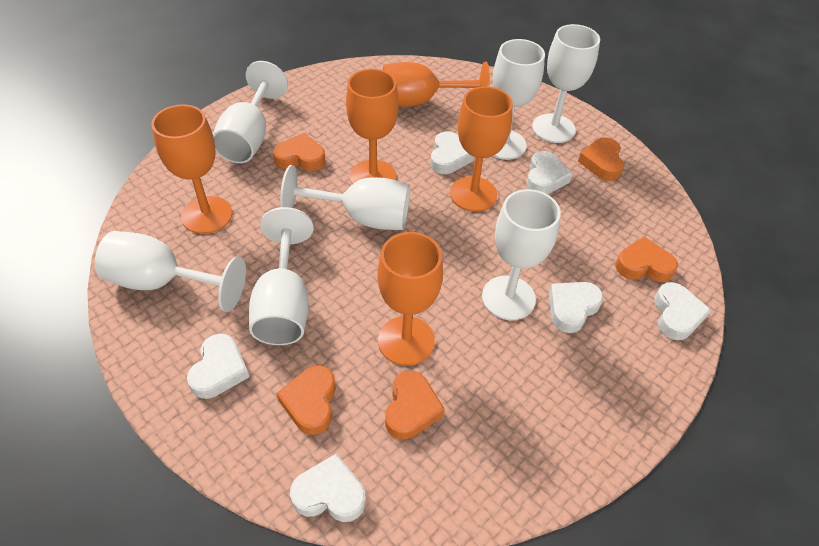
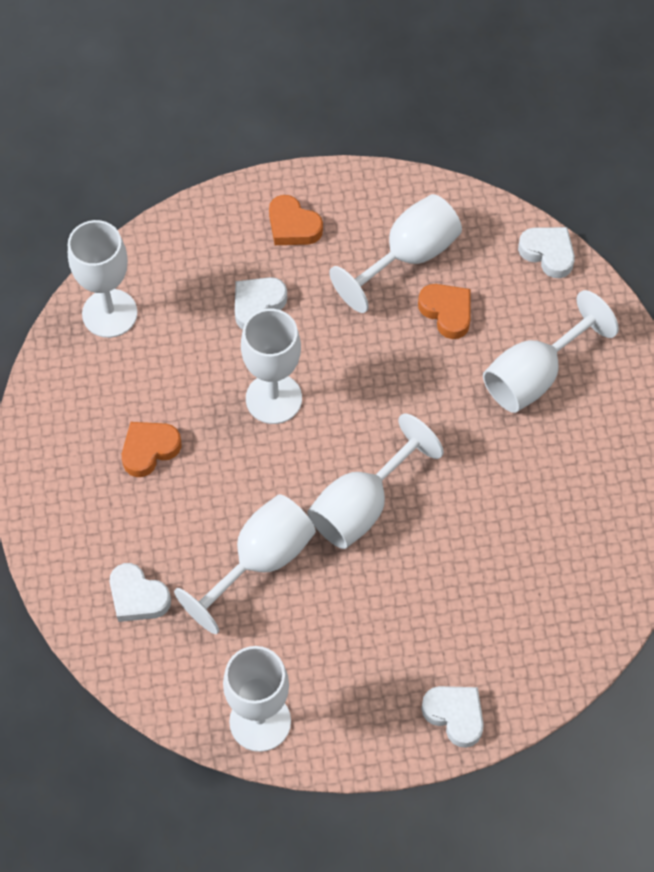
orange goblet: 5 -> 0
orange heart: 5 -> 3
white heart: 6 -> 4

